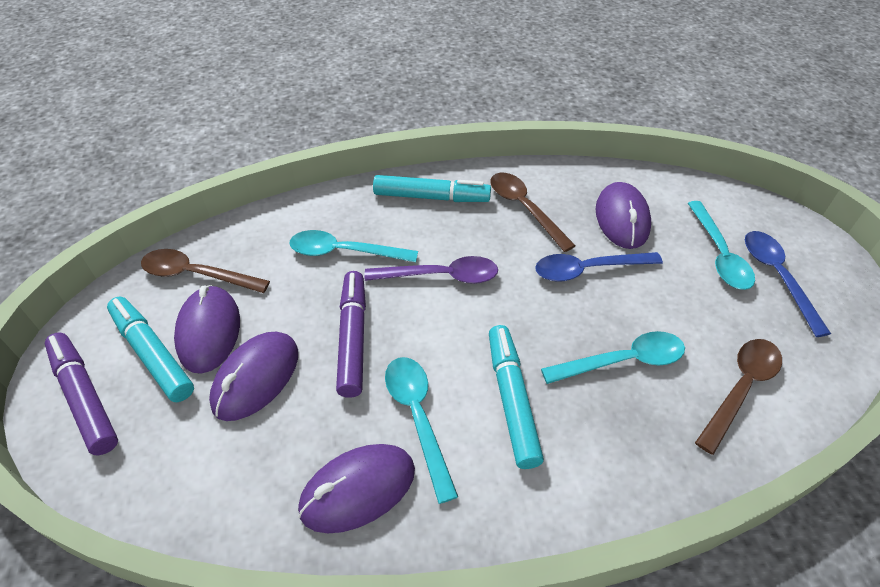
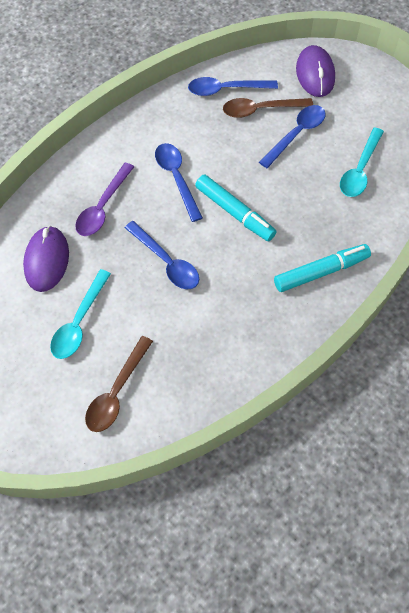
blue spoon: 2 -> 4
brown spoon: 3 -> 2
purple marker: 2 -> 0
purple mouse: 4 -> 2
turquoise marker: 3 -> 2
turquoise spoon: 4 -> 2

